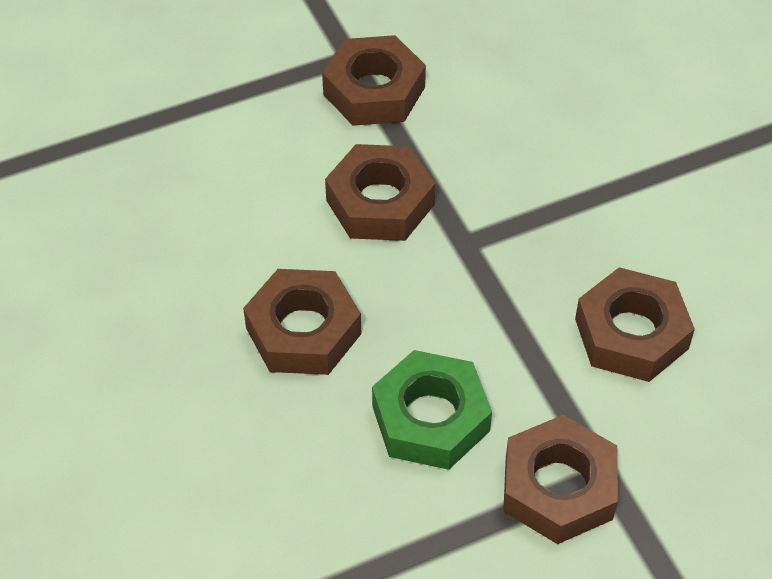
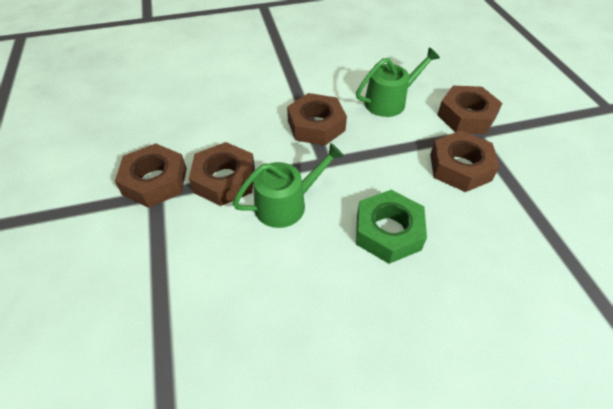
green watering can: 0 -> 2

